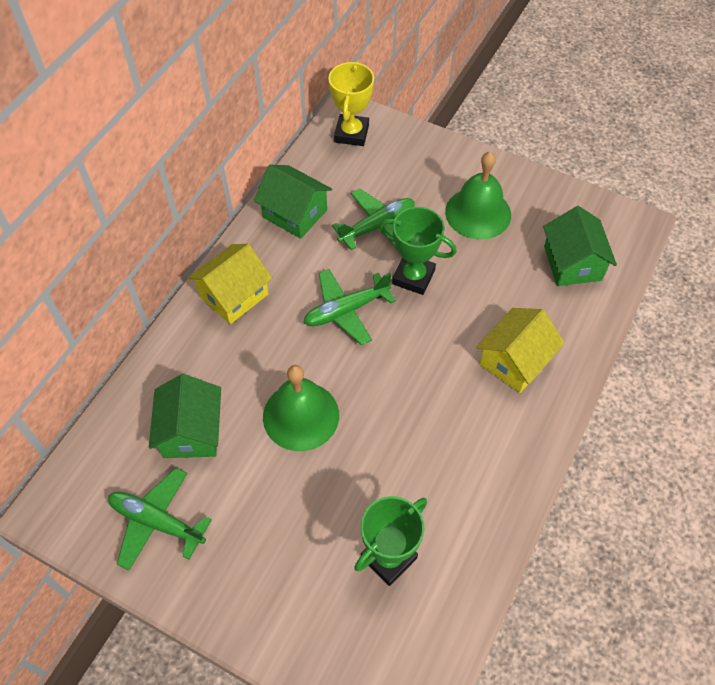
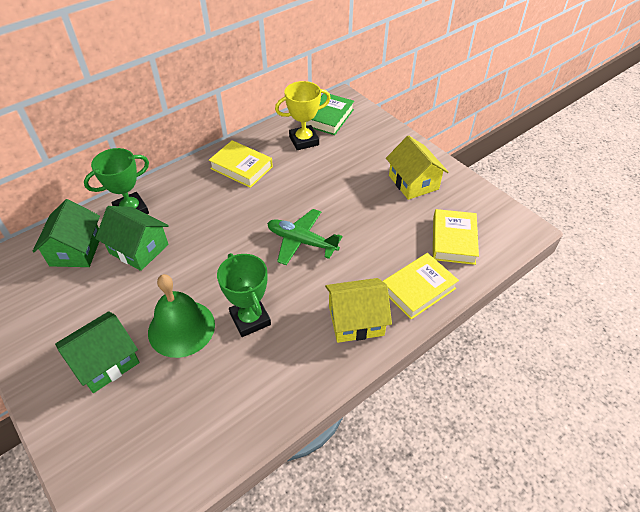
green bell: 2 -> 1
green book: 0 -> 1
green plane: 3 -> 1
yellow book: 0 -> 3

